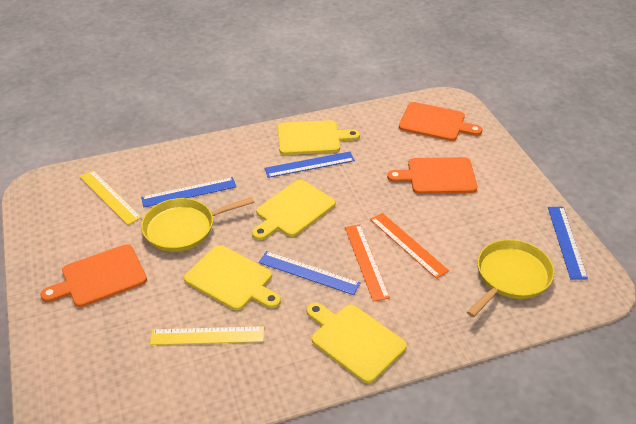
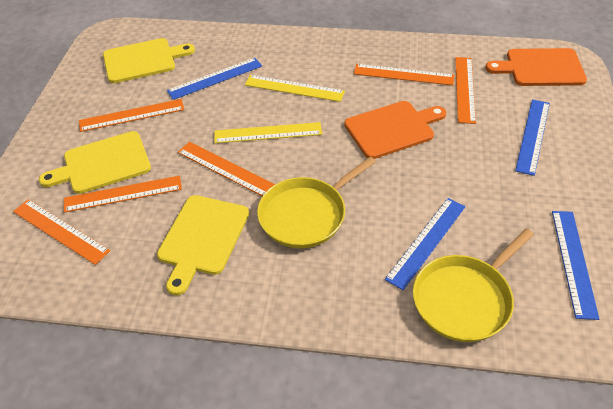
orange cutting board: 3 -> 2
orange ruler: 2 -> 6
yellow cutting board: 4 -> 3

